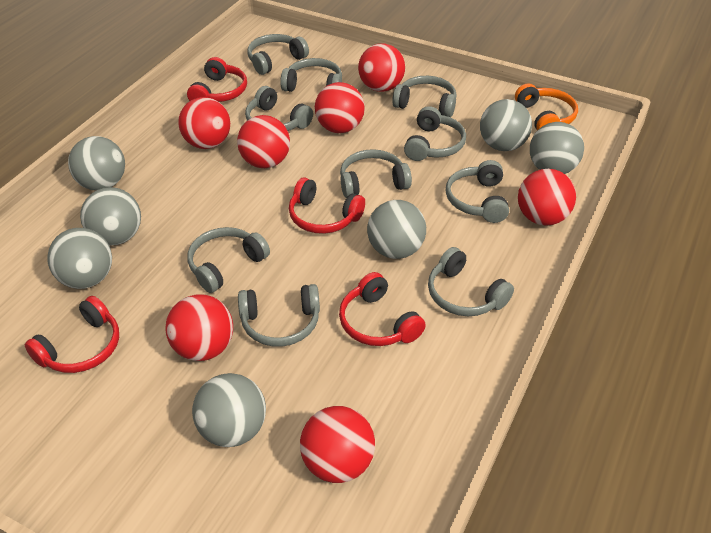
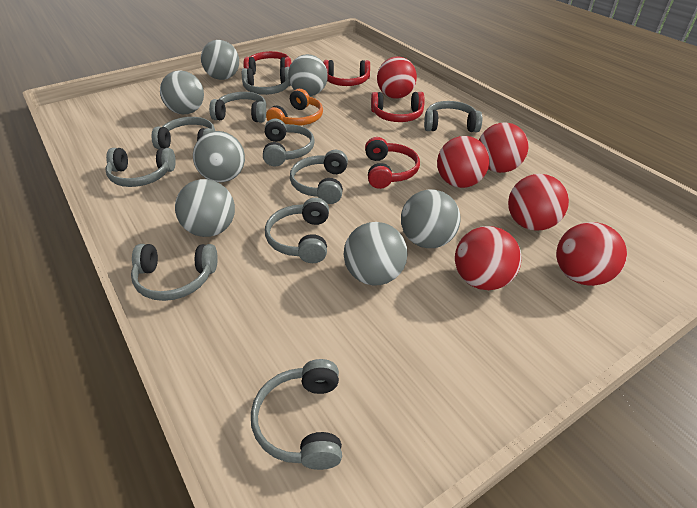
red ball: 7 -> 6

